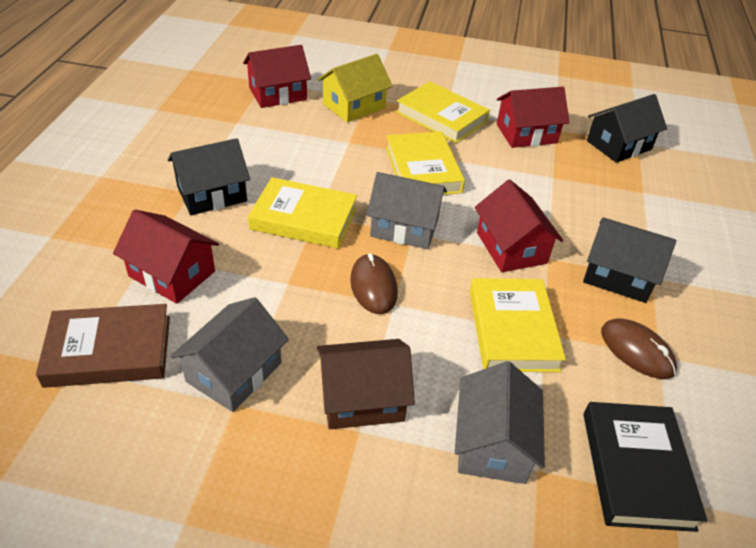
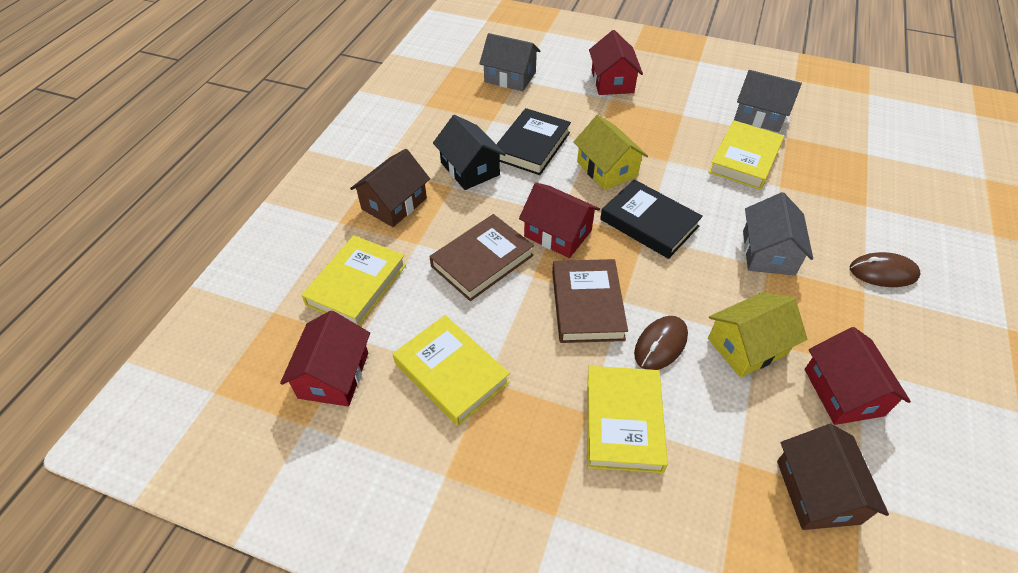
black book: 1 -> 2
black house: 3 -> 1
brown book: 1 -> 2
brown house: 1 -> 2
yellow house: 1 -> 2

